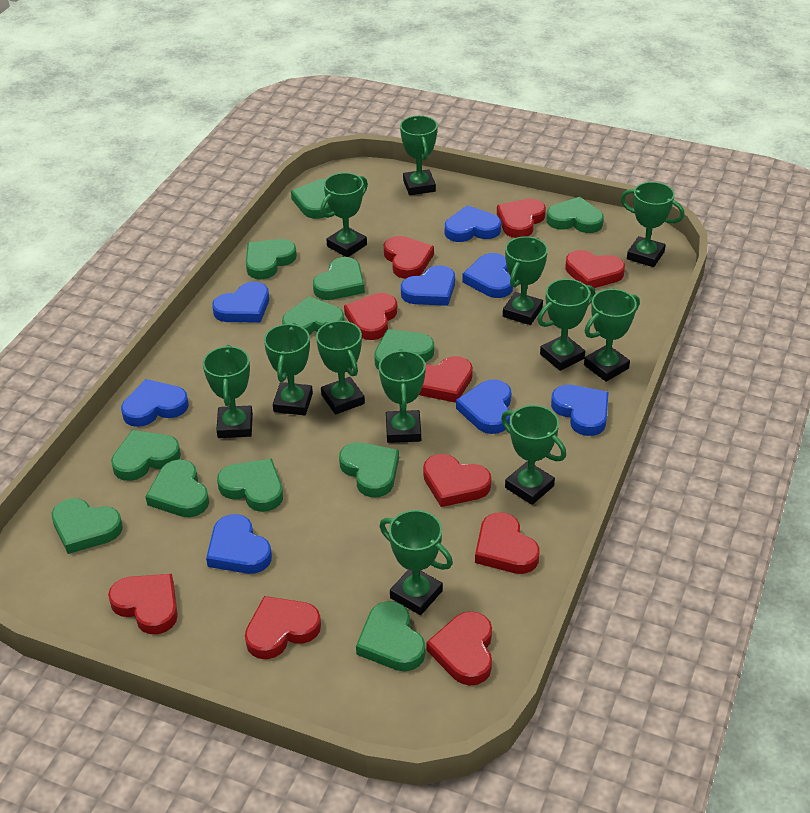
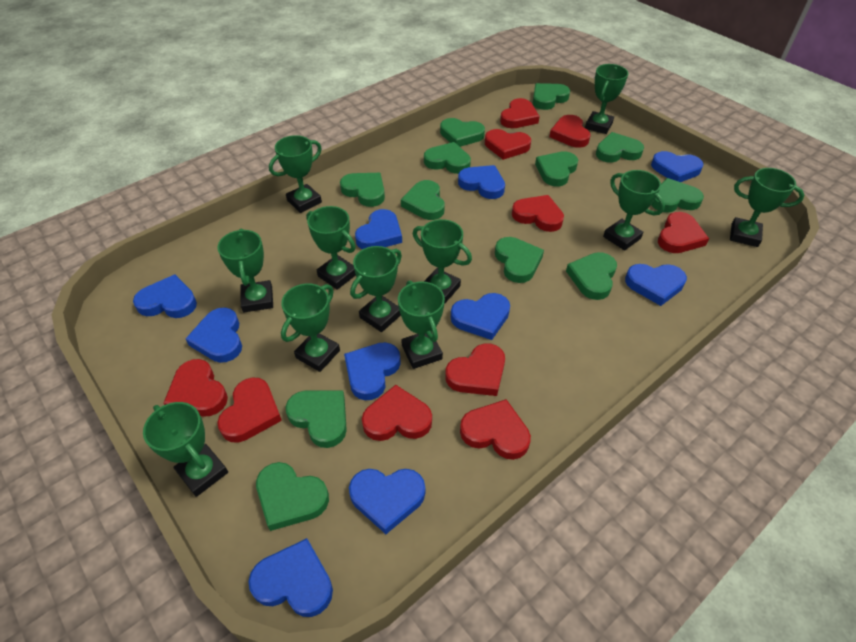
blue heart: 8 -> 10
green trophy: 12 -> 11

